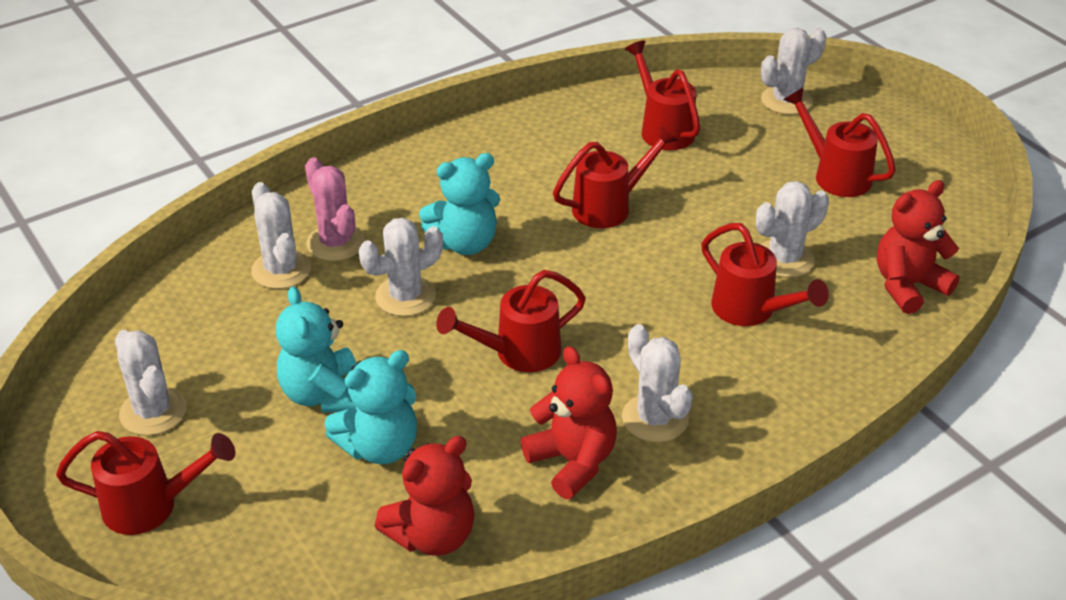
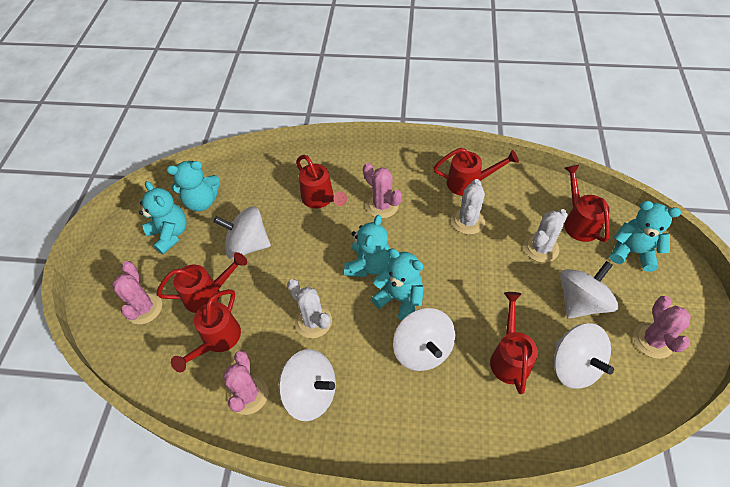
pink cactus: 1 -> 4
red teddy bear: 3 -> 0
turquoise teddy bear: 3 -> 5
white cactus: 6 -> 3
white spinning top: 0 -> 5

